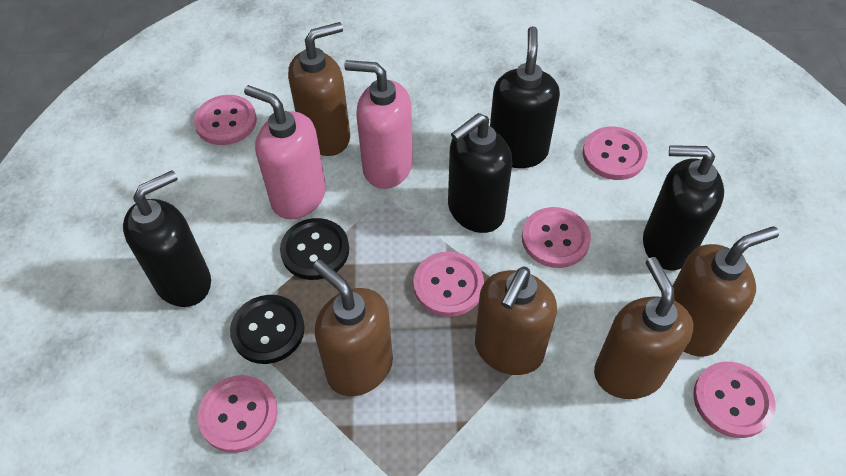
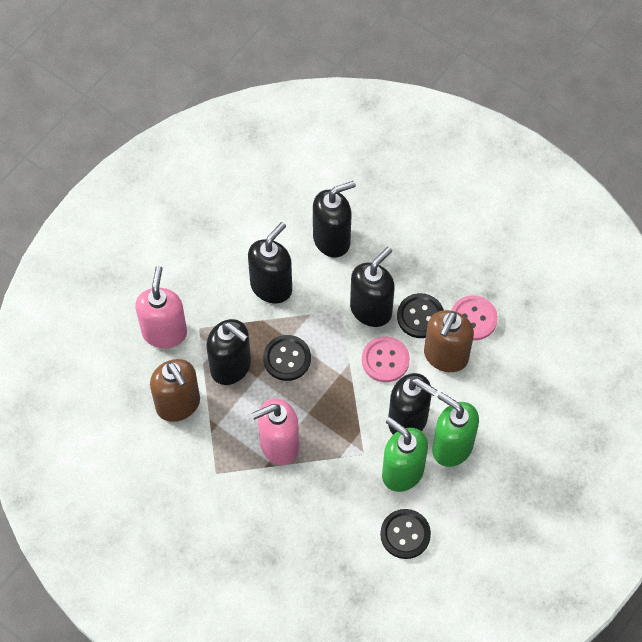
black button: 2 -> 3
black soap dispenser: 4 -> 5
brown soap dispenser: 5 -> 2
green soap dispenser: 0 -> 2
pink button: 6 -> 2

